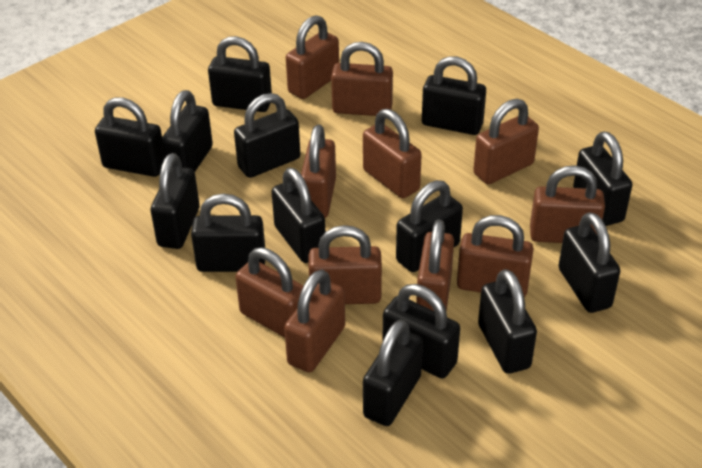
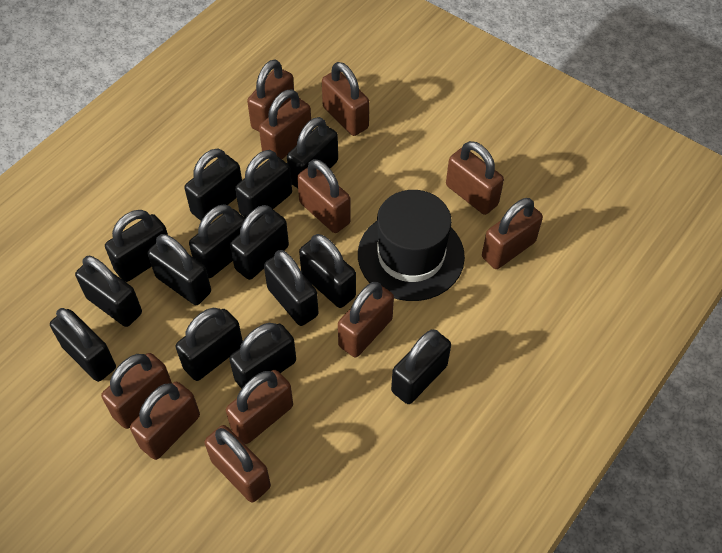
black hat: 0 -> 1

